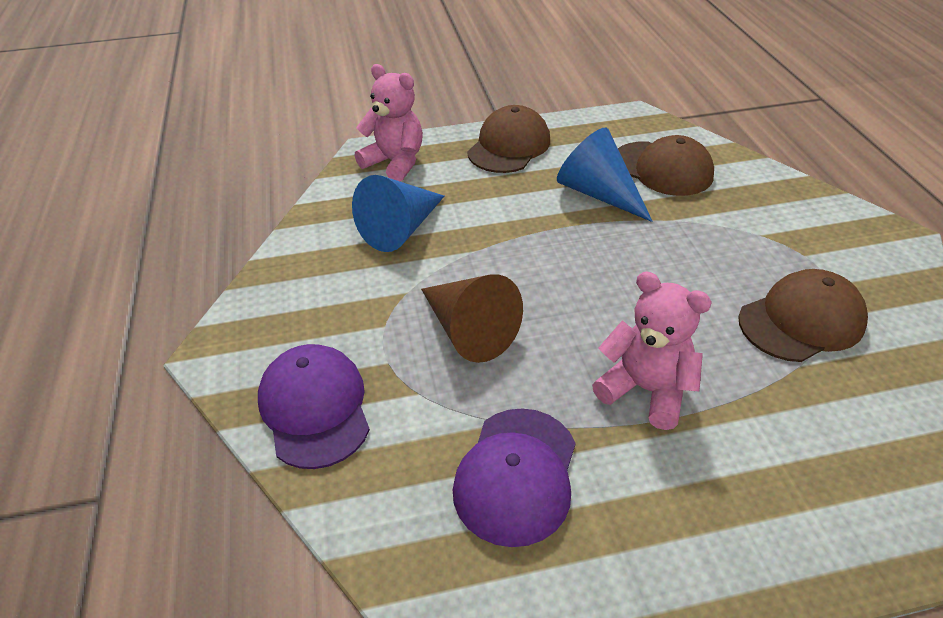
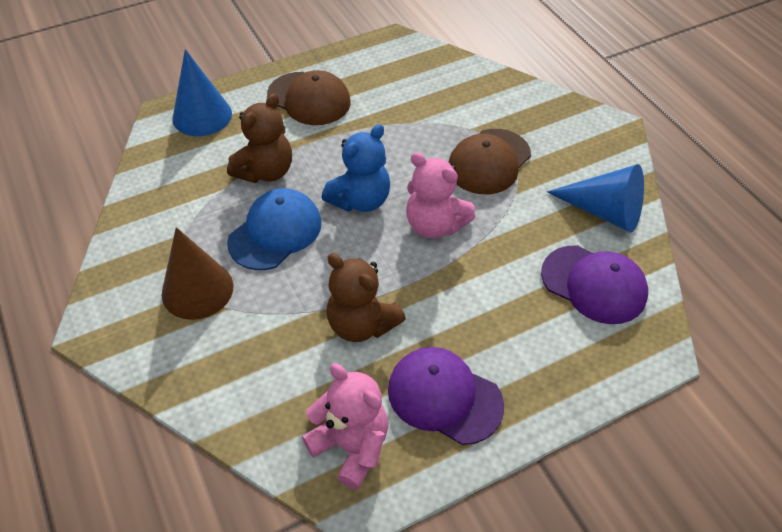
blue cap: 0 -> 1
blue teddy bear: 0 -> 1
brown cap: 3 -> 2
brown teddy bear: 0 -> 2

